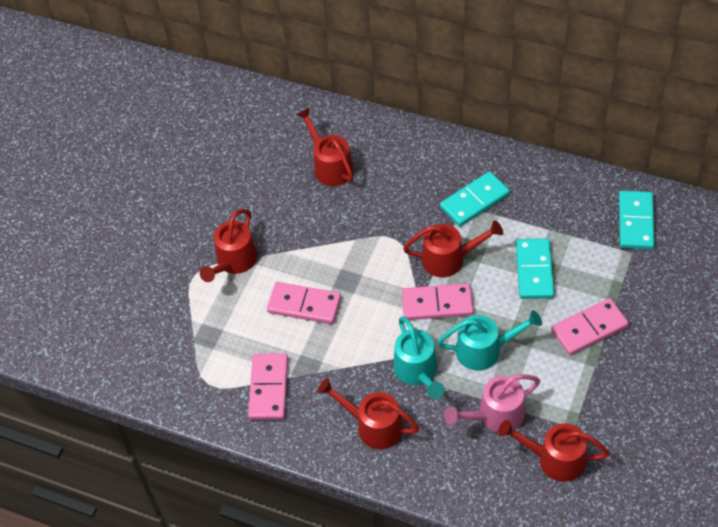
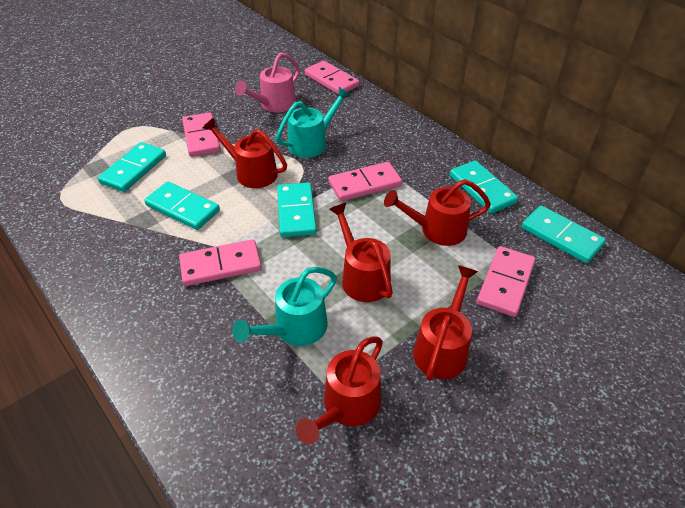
pink domino: 4 -> 5
turquoise domino: 3 -> 5

